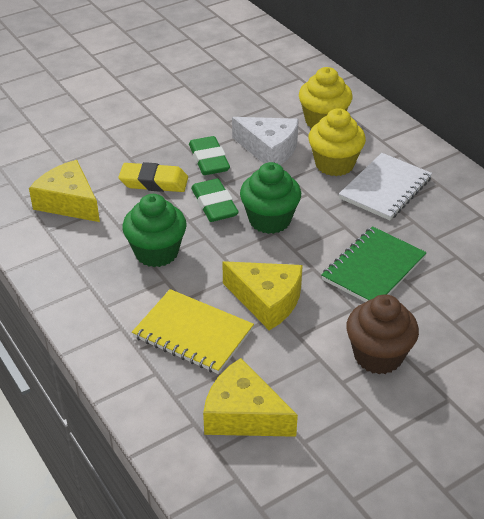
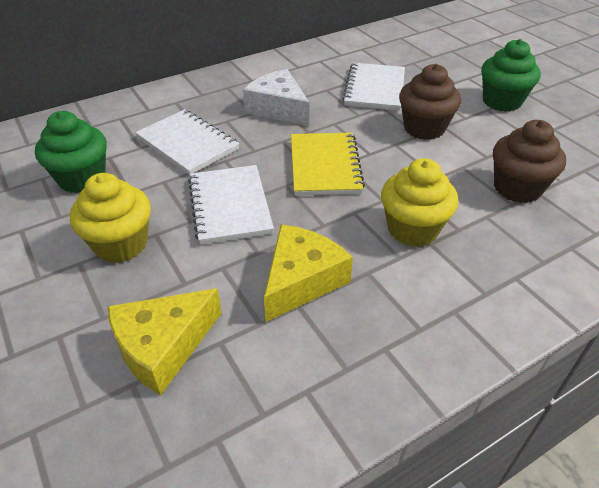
brown cupcake: 1 -> 2
green eraser: 2 -> 0
green notebook: 1 -> 0
white notebook: 1 -> 3
yellow cheese: 3 -> 2
yellow eraser: 1 -> 0

